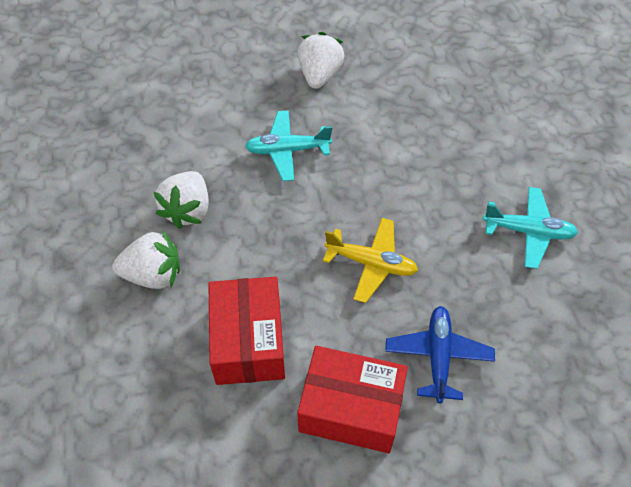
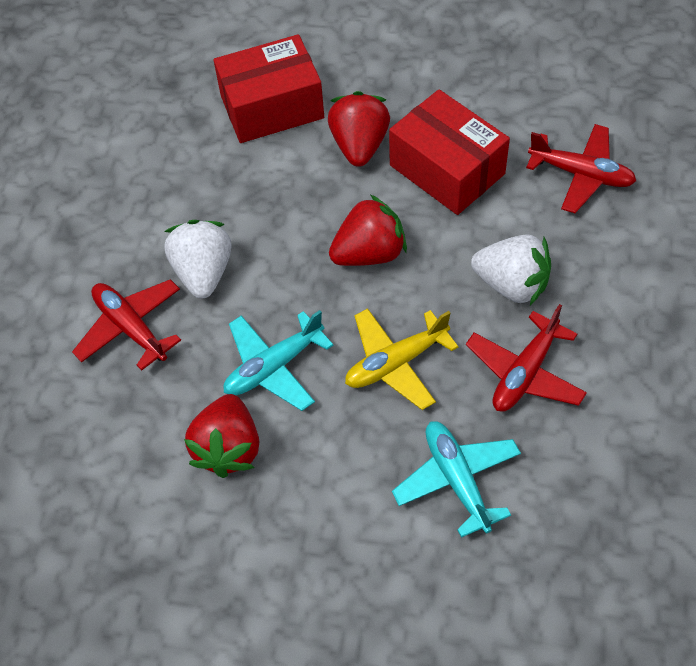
blue plane: 1 -> 0
red plane: 0 -> 3
red strawberry: 0 -> 3
white strawberry: 3 -> 2

